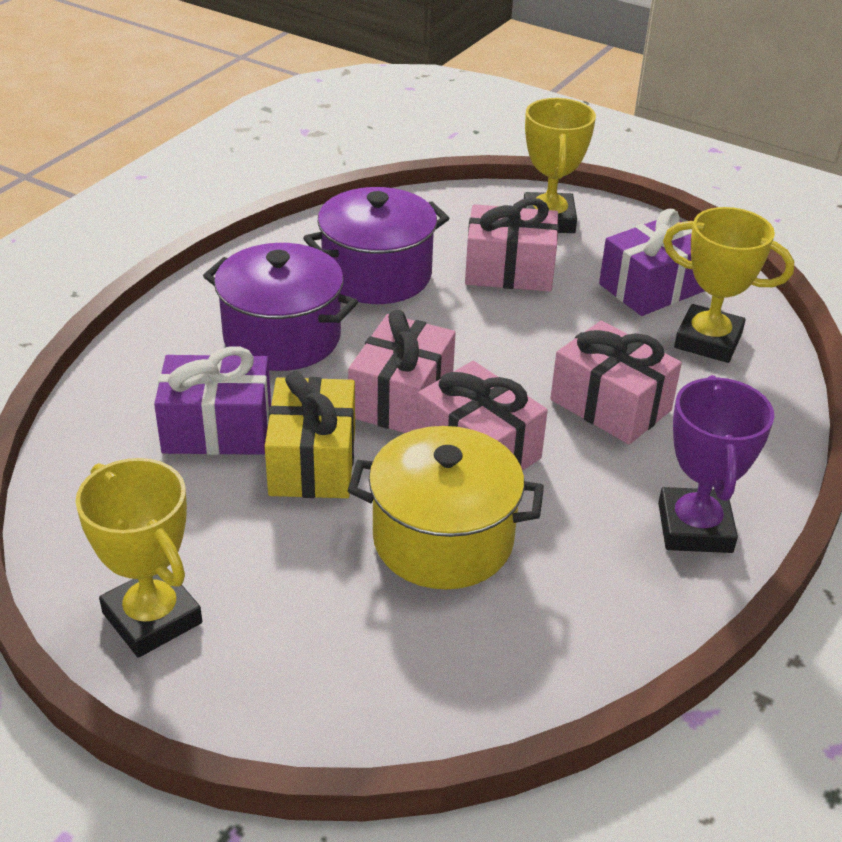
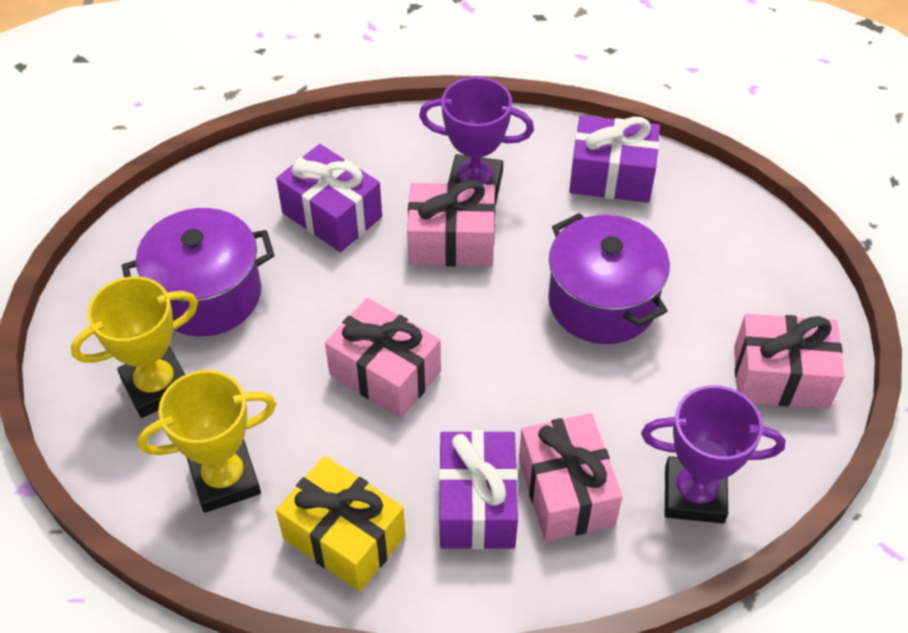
purple gift: 2 -> 3
purple trophy: 1 -> 2
yellow pot: 1 -> 0
yellow trophy: 3 -> 2

